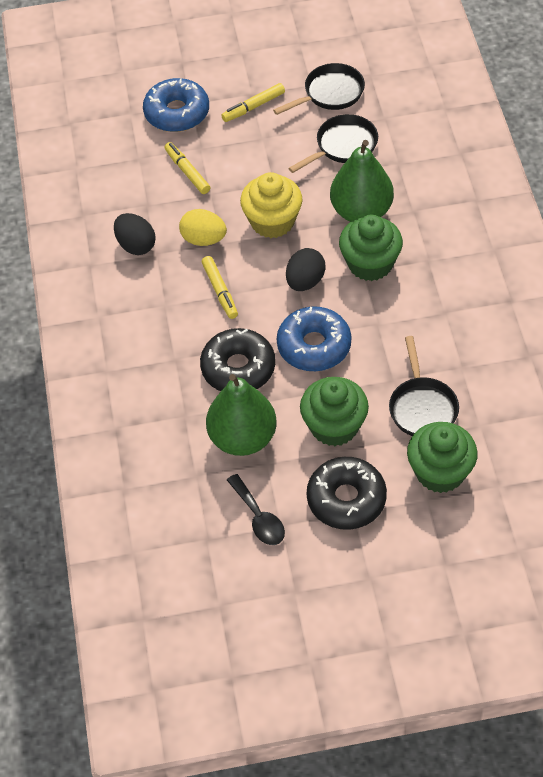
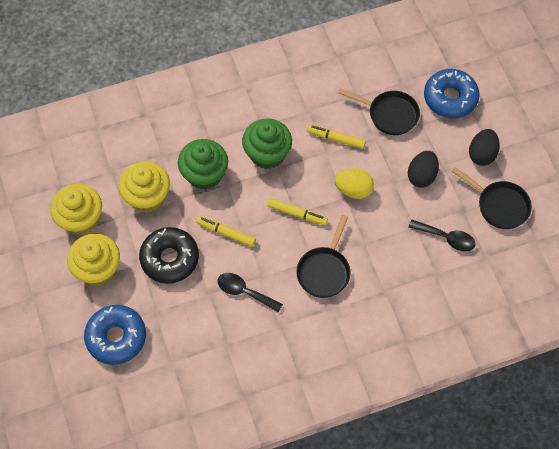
black donut: 2 -> 1
black spoon: 1 -> 2
green cupcake: 3 -> 2
green pear: 2 -> 0
yellow cupcake: 1 -> 3

